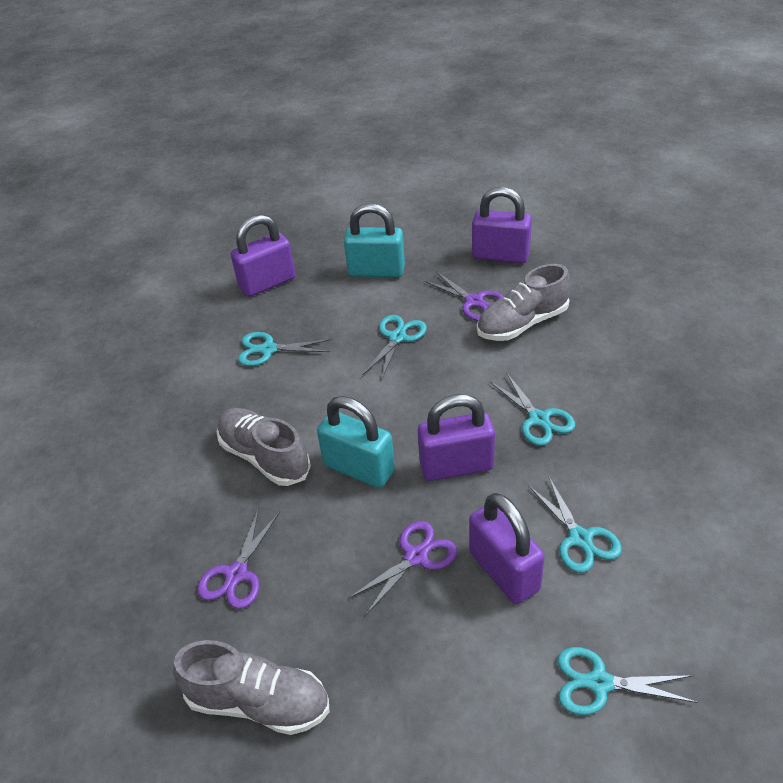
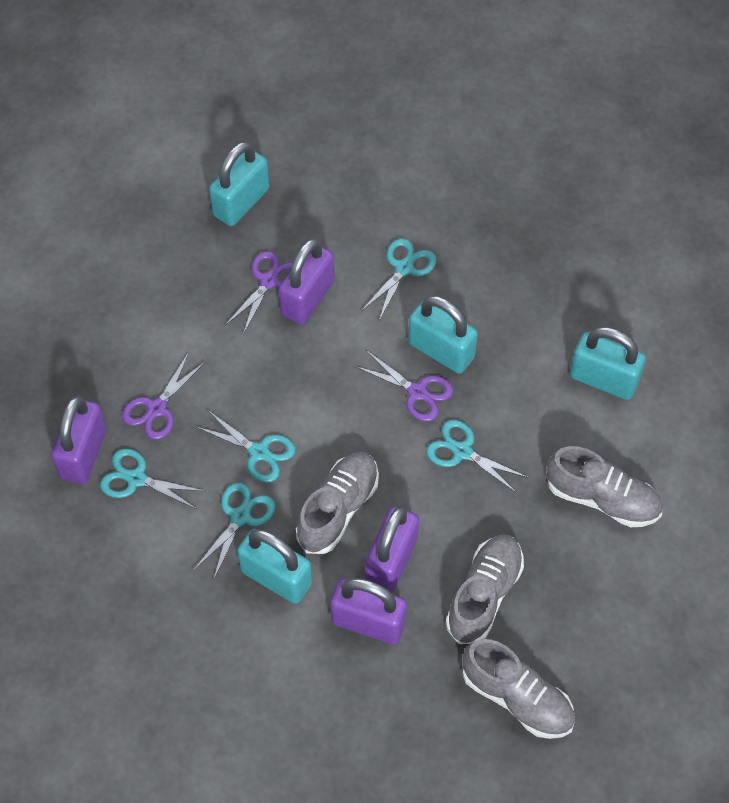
grey shoe: 3 -> 4
turquoise padlock: 2 -> 4

